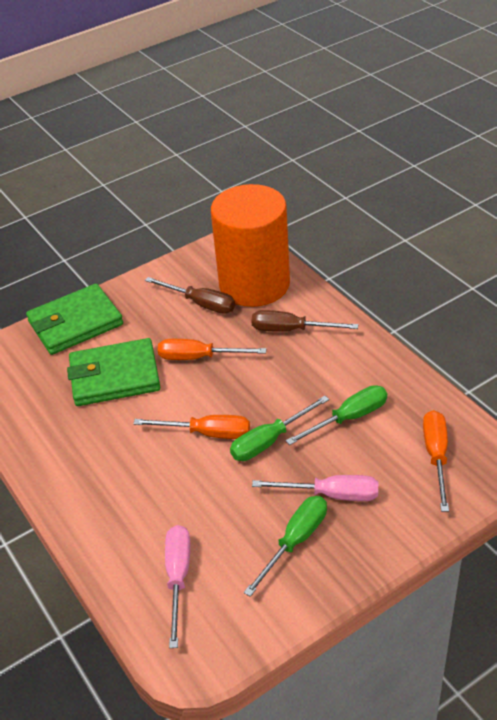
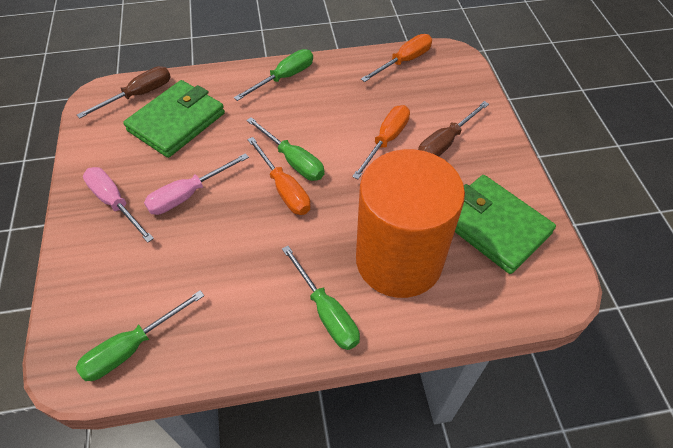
green screwdriver: 3 -> 4

